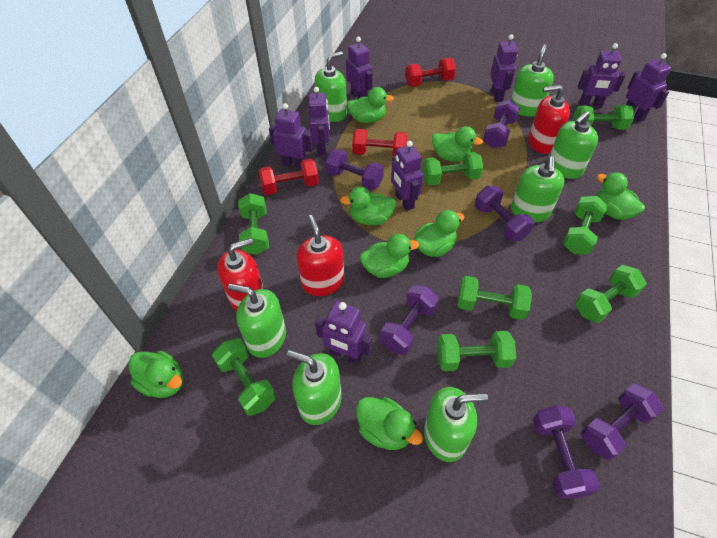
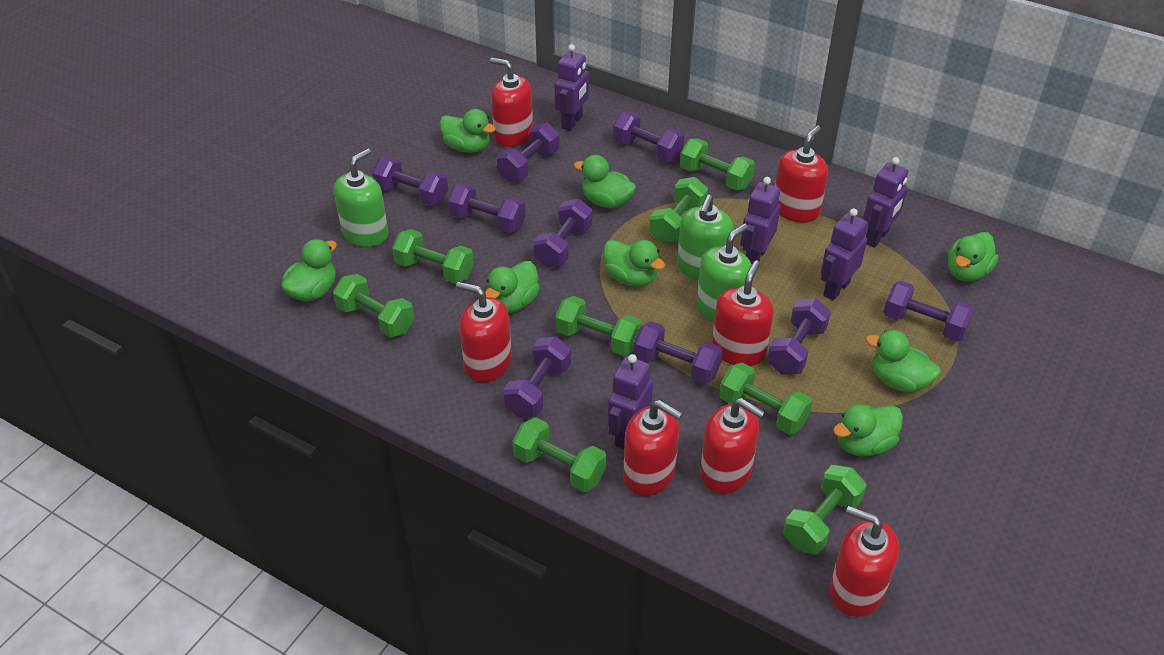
green soap dispenser: 7 -> 3
purple dumbbell: 6 -> 9
purple robot: 8 -> 5
red dumbbell: 3 -> 0
red soap dispenser: 3 -> 7

